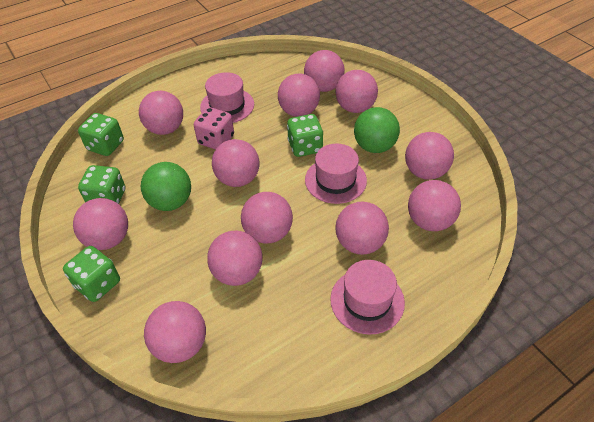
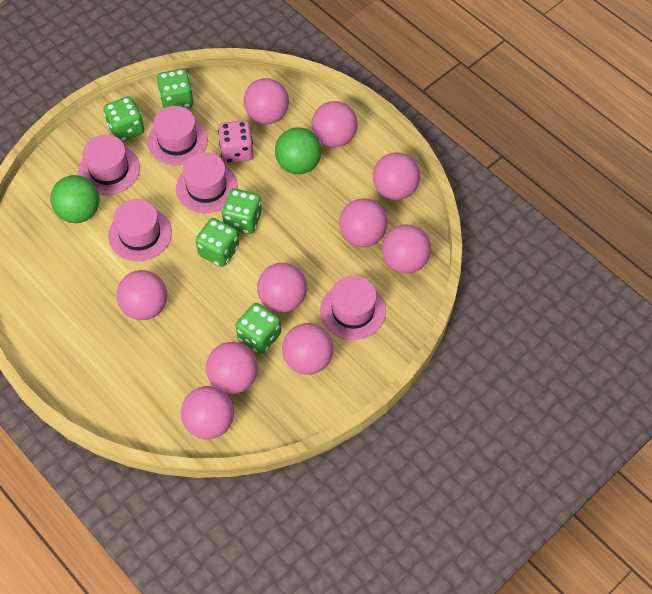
green dice: 4 -> 5
pink ball: 12 -> 10
pink hat: 3 -> 5

